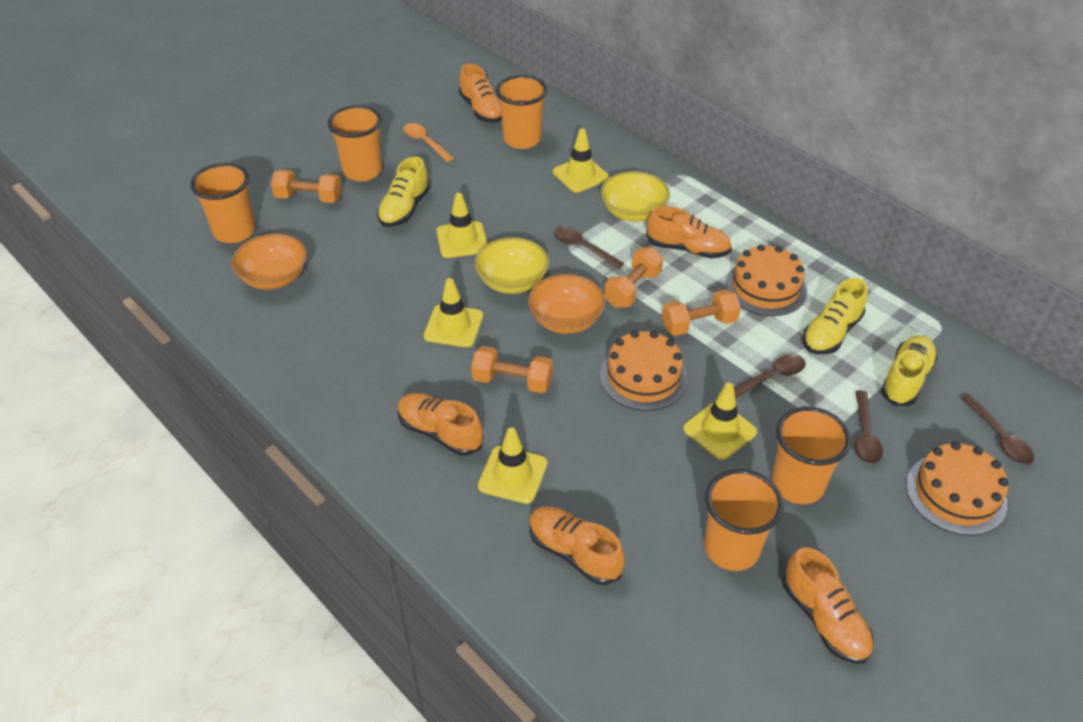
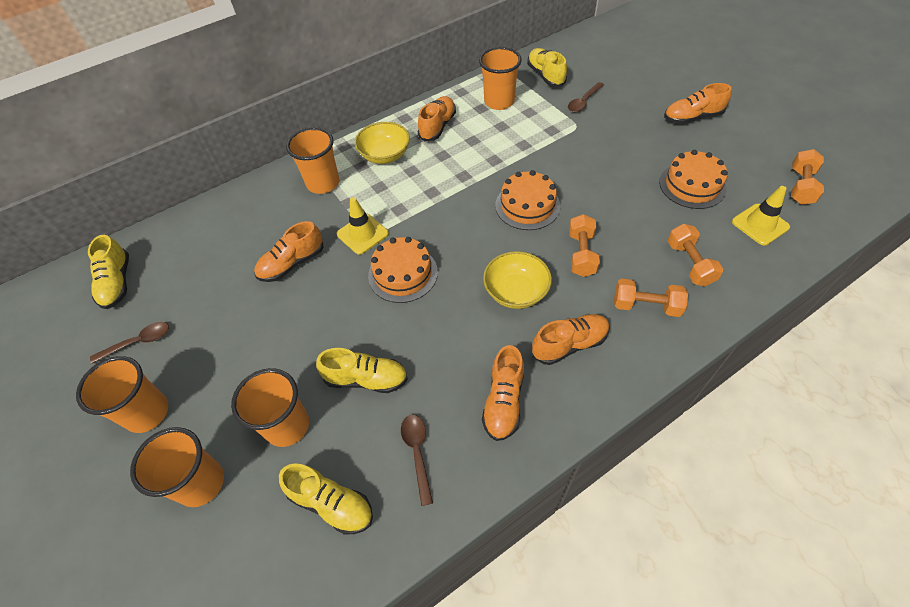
brown spoon: 4 -> 3
orange bowl: 2 -> 0
orange spoon: 1 -> 0
yellow shoe: 3 -> 4
yellow traffic cone: 5 -> 2

